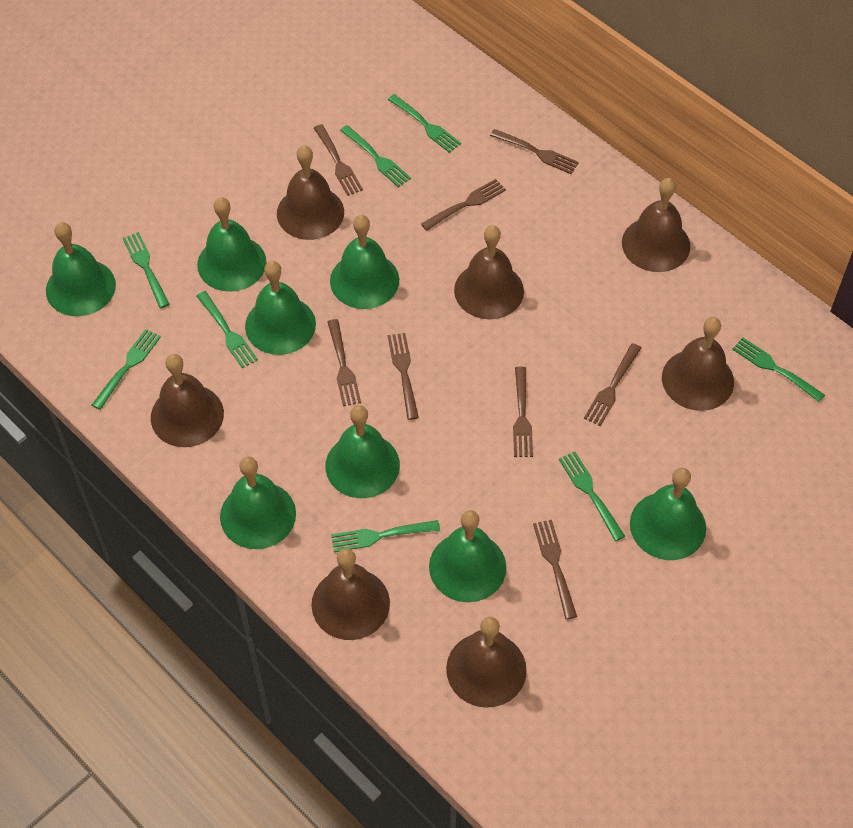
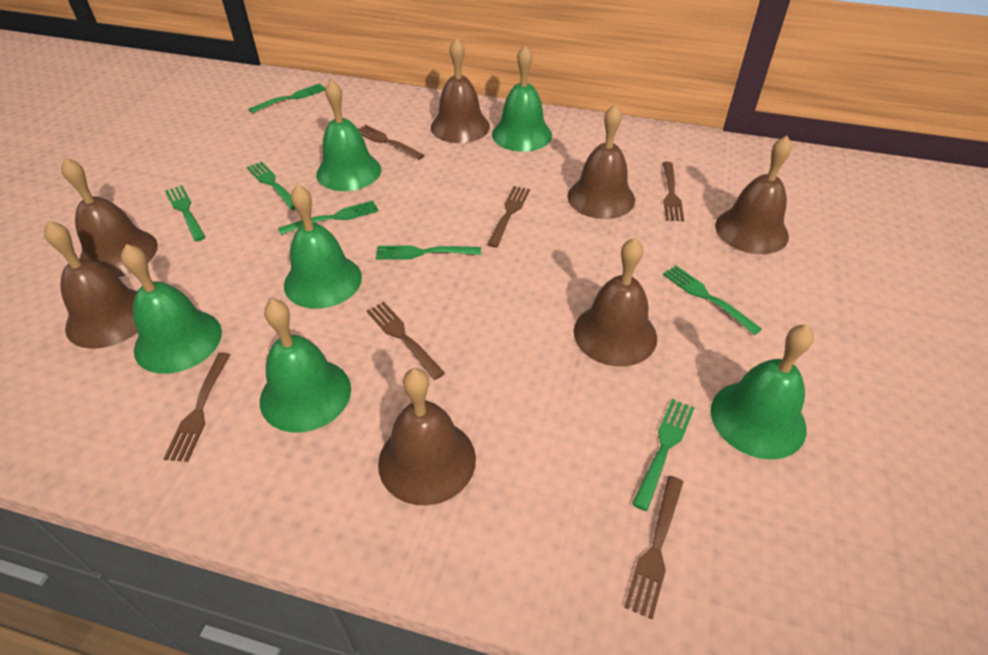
brown fork: 8 -> 6
green bell: 8 -> 6
green fork: 8 -> 7

